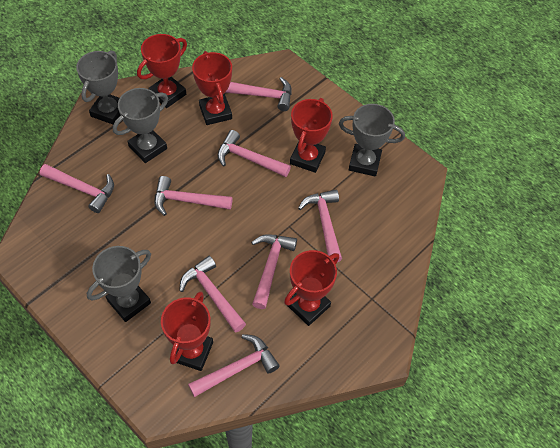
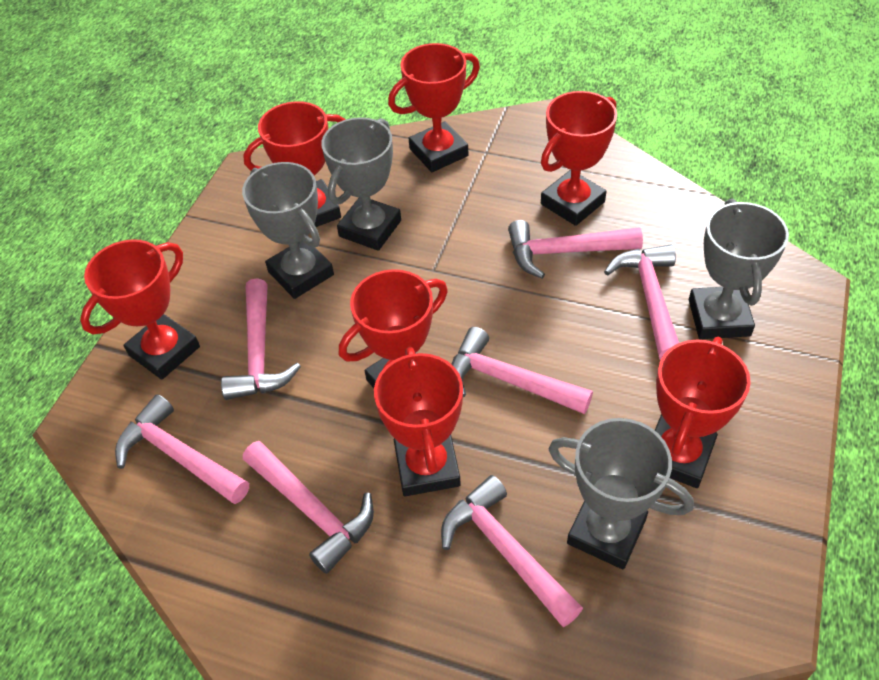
pink hammer: 8 -> 7
red trophy: 5 -> 7

